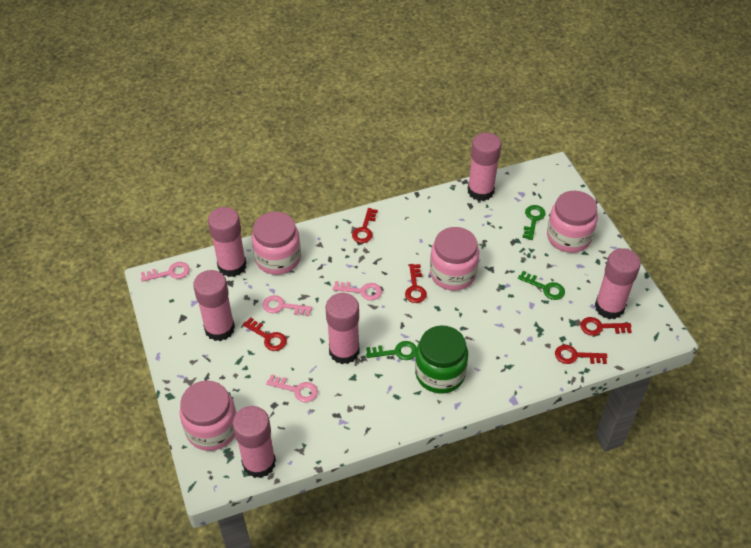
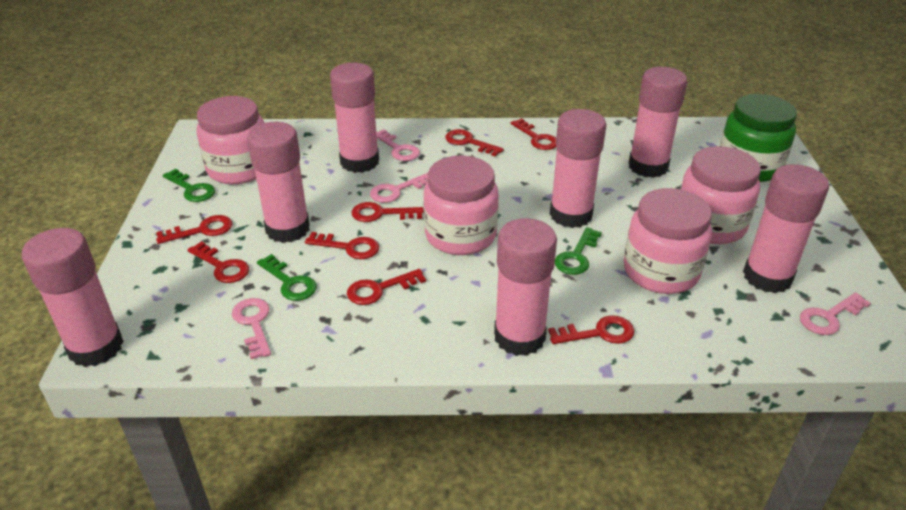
pink glue stick: 6 -> 7
red key: 5 -> 8

